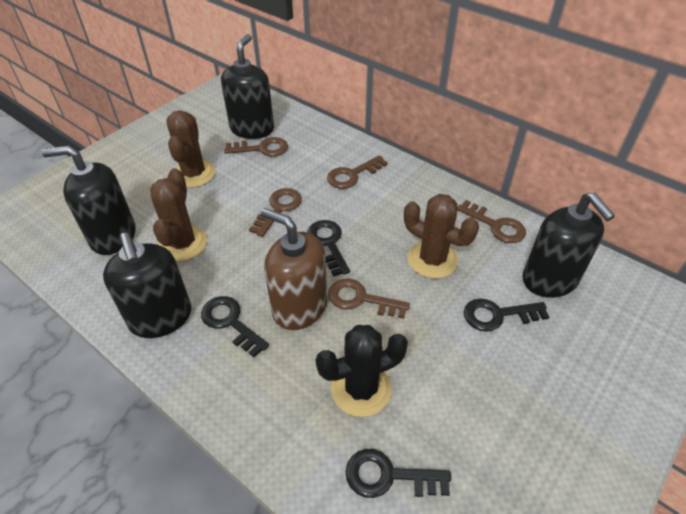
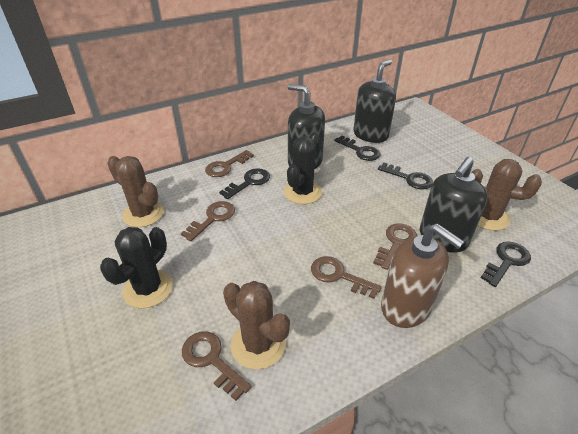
black cactus: 1 -> 2
black soap dispenser: 4 -> 3

